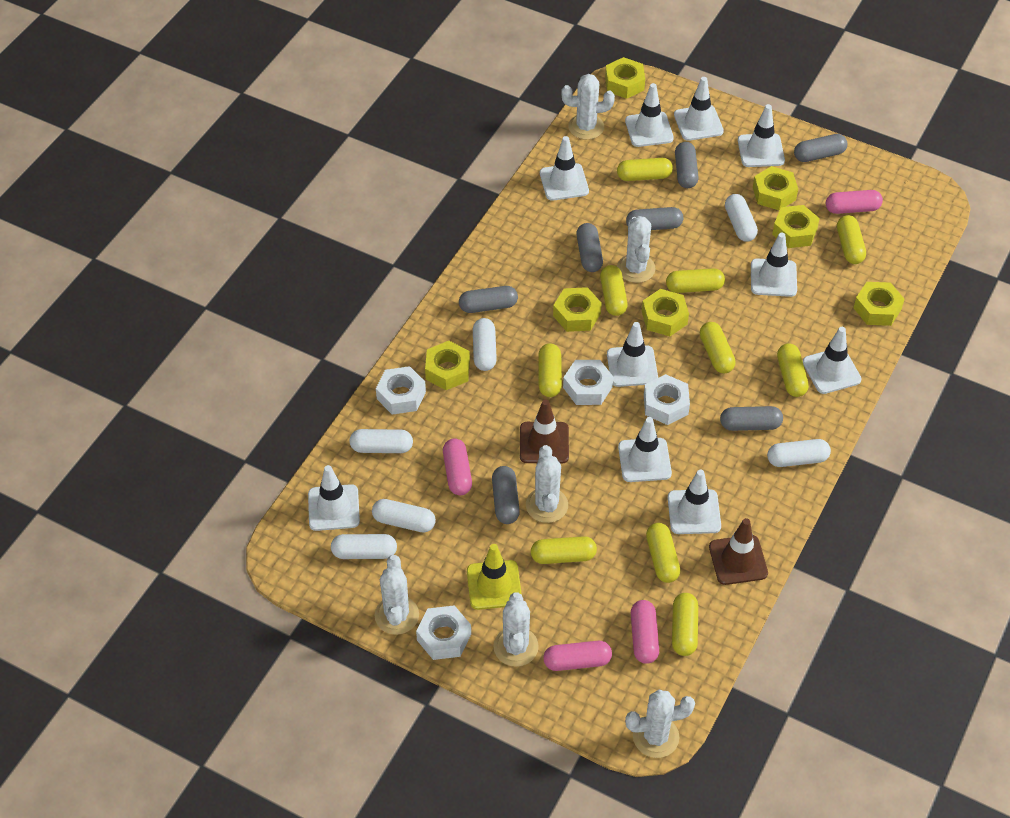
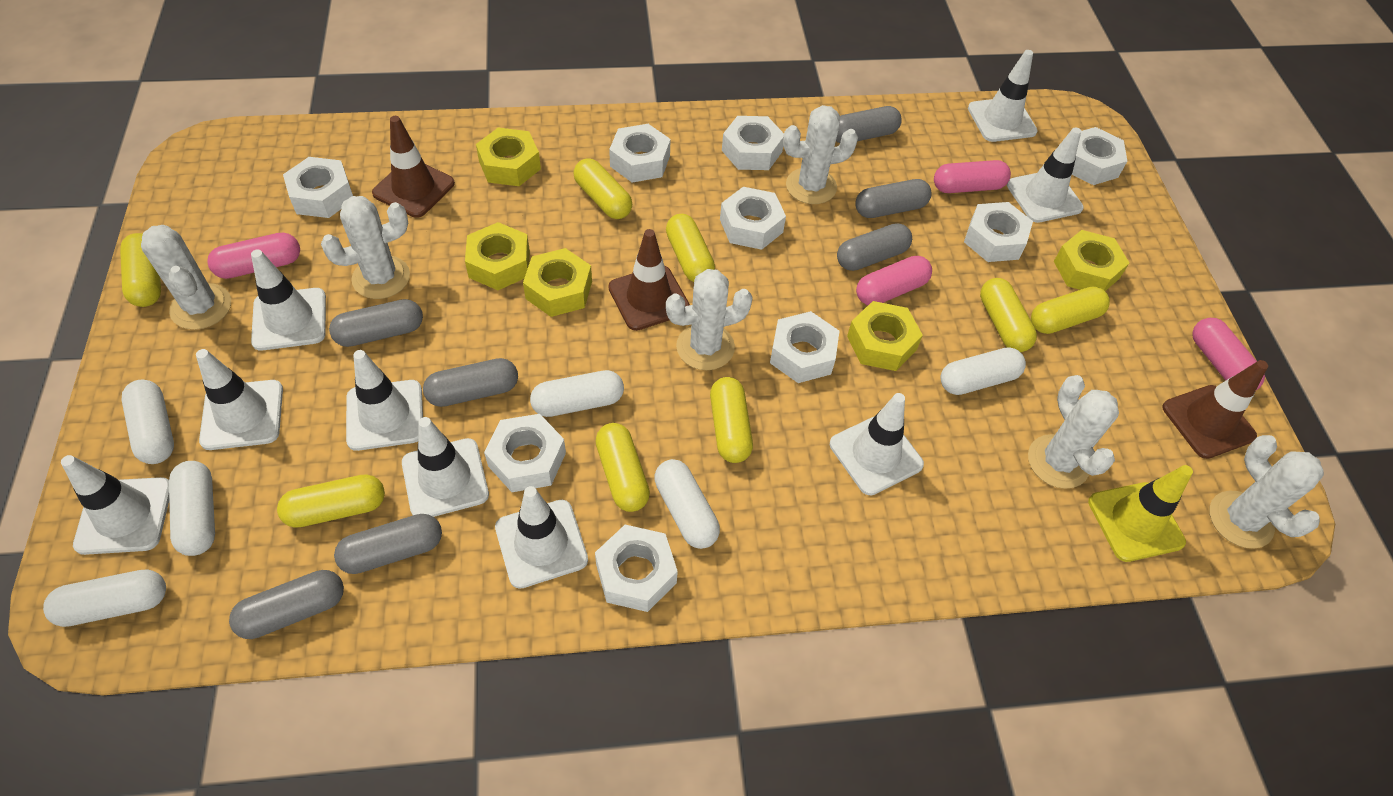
brown traffic cone: 2 -> 3
white nut: 4 -> 9
white traffic cone: 10 -> 9
yellow capsule: 10 -> 8
yellow nut: 7 -> 5

